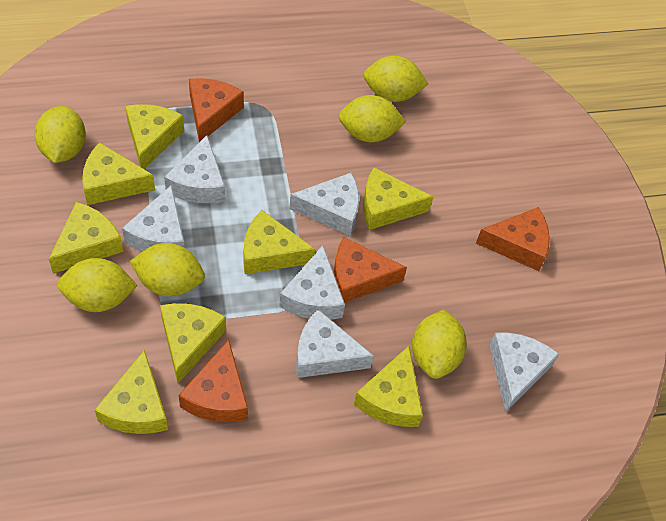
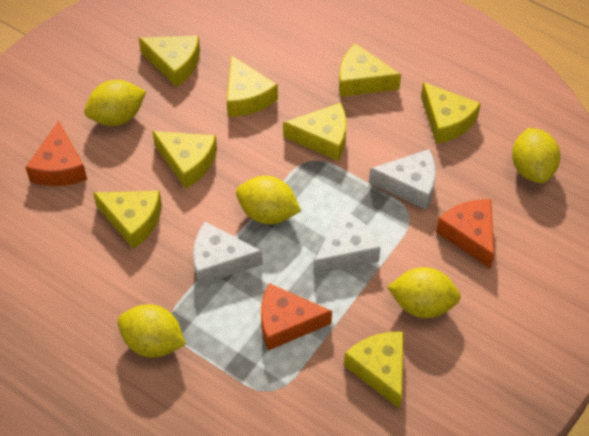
orange cheese: 4 -> 3
white cheese: 6 -> 3
yellow lemon: 6 -> 5

